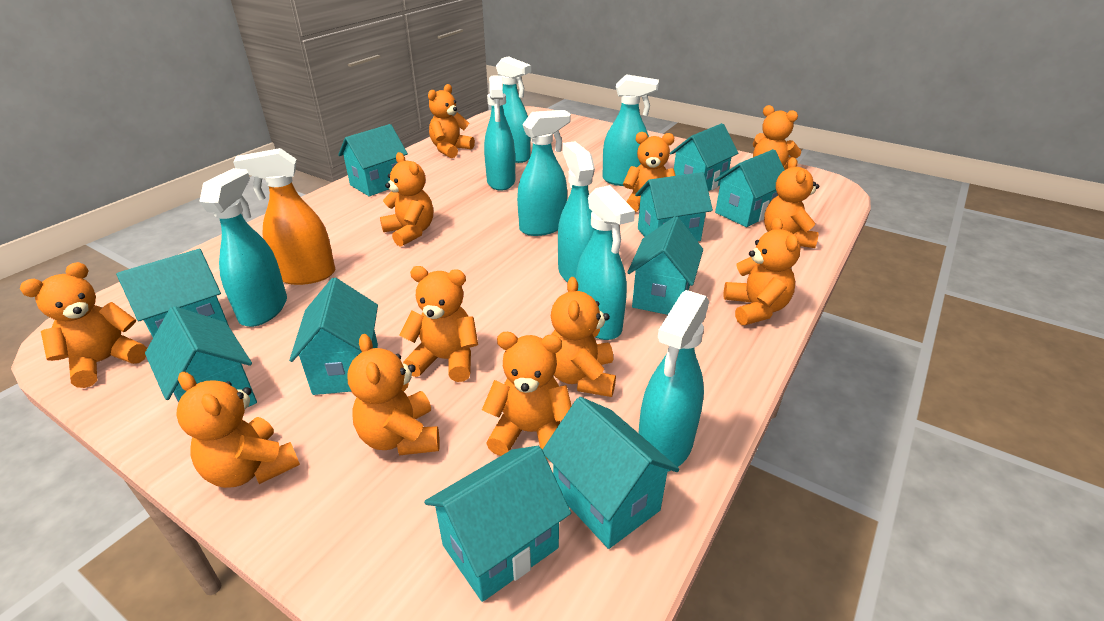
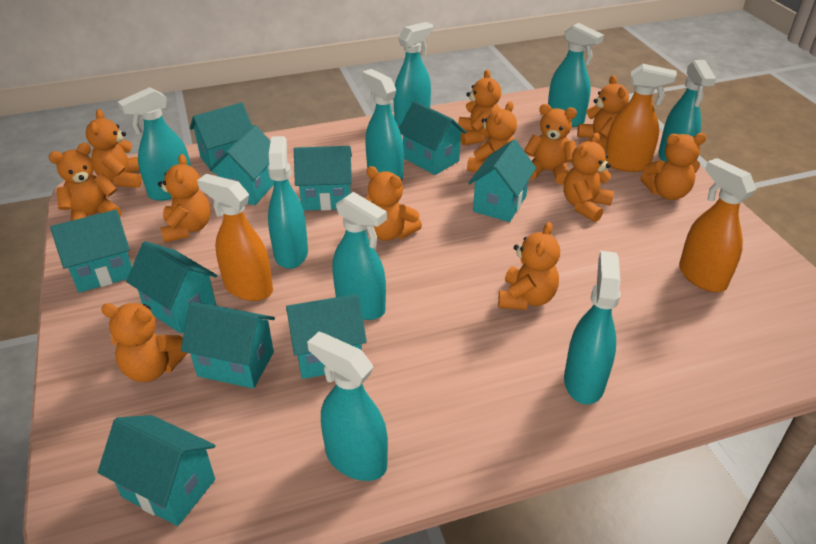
orange spray bottle: 1 -> 3
turquoise spray bottle: 8 -> 9

